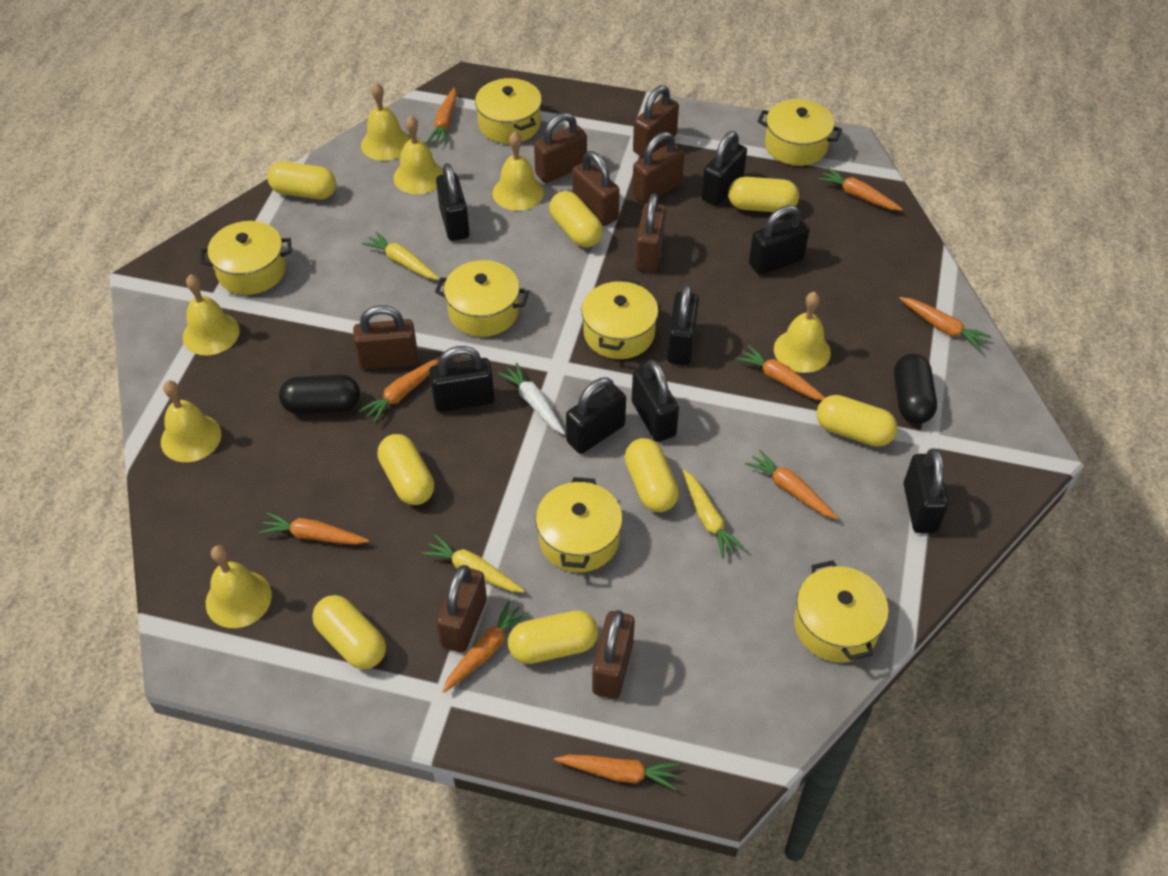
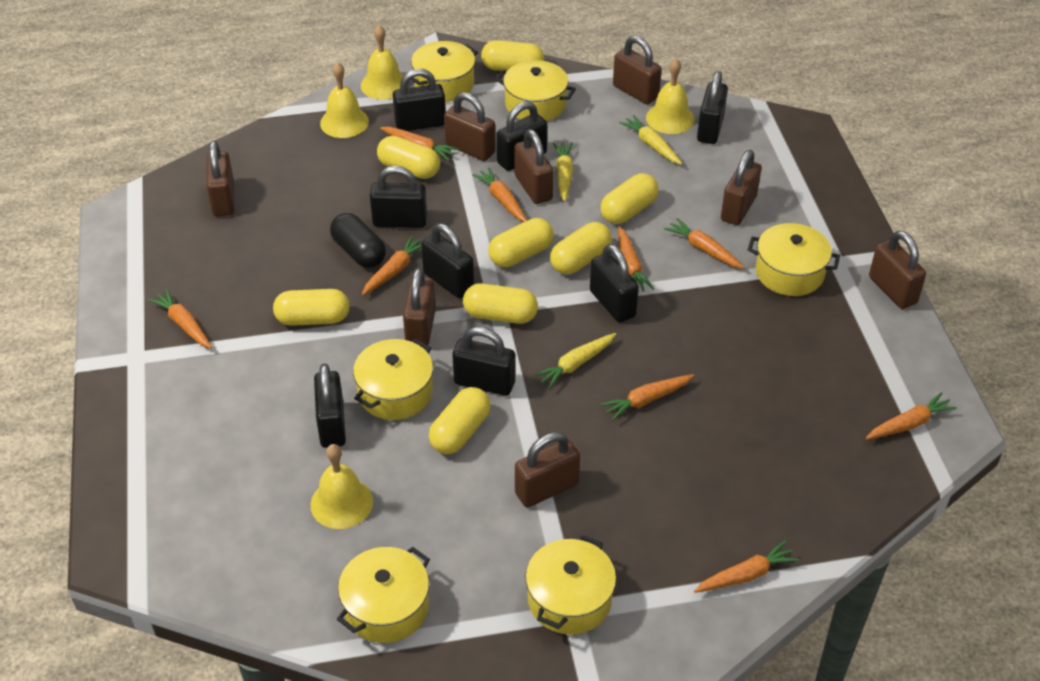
black capsule: 2 -> 1
white carrot: 1 -> 0
yellow bell: 7 -> 4
yellow pot: 7 -> 6

